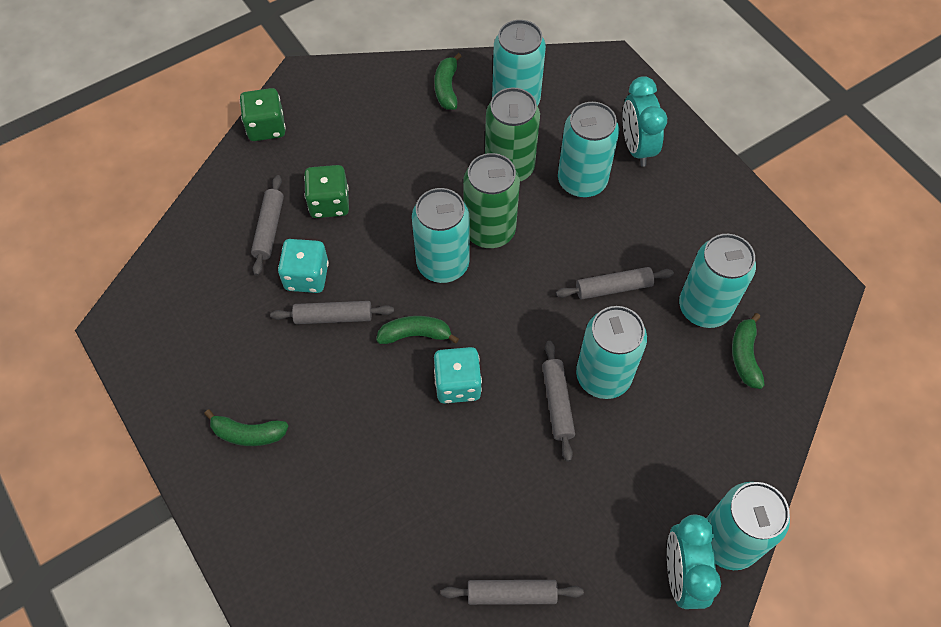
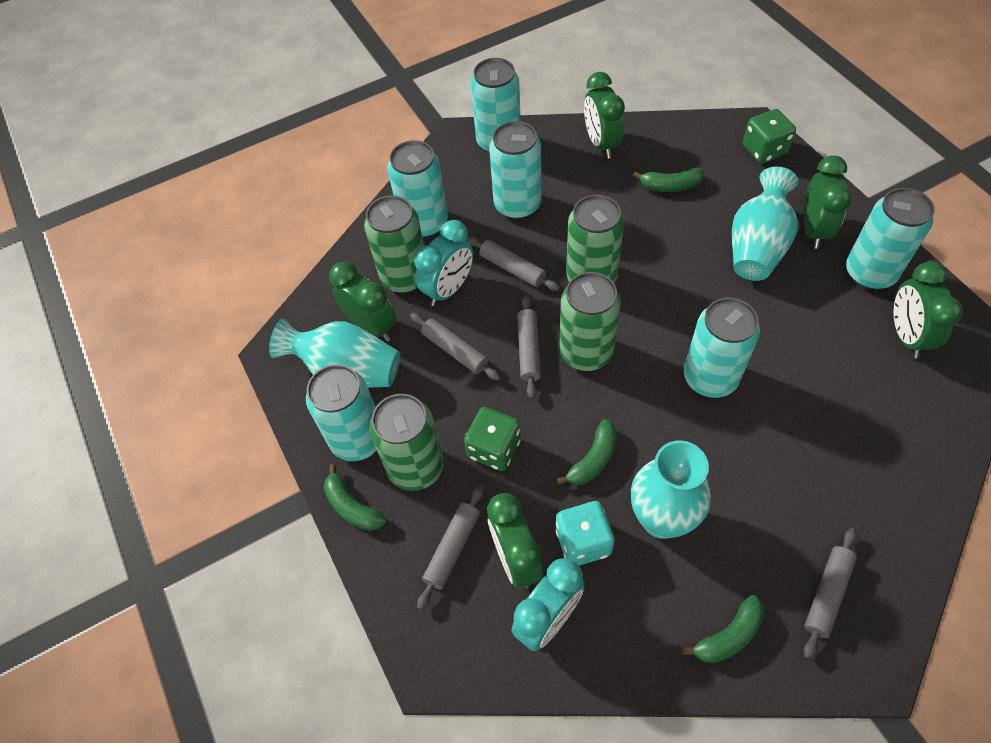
green can: 2 -> 4
green clock: 0 -> 5
turquoise dice: 2 -> 1
turquoise vase: 0 -> 3

